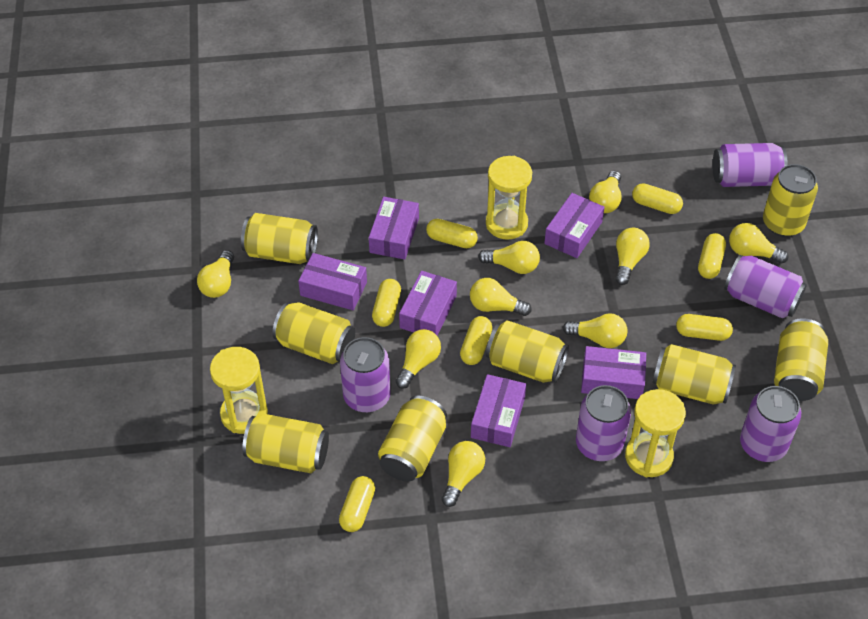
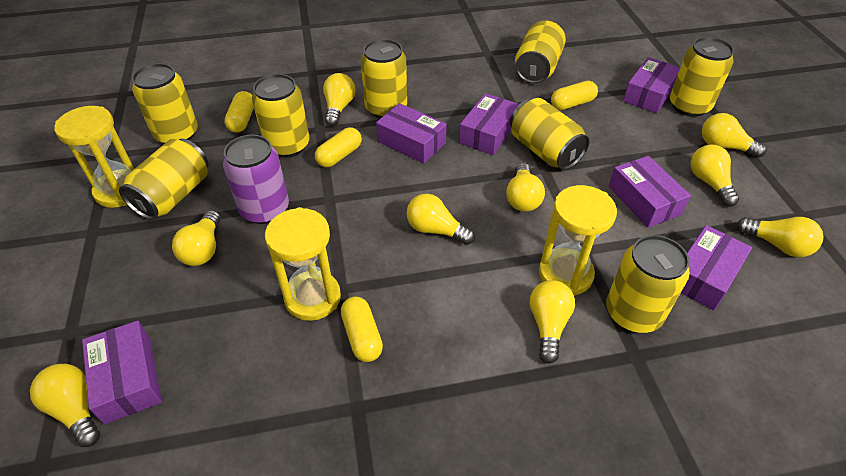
purple can: 5 -> 1
yellow capsule: 7 -> 4

